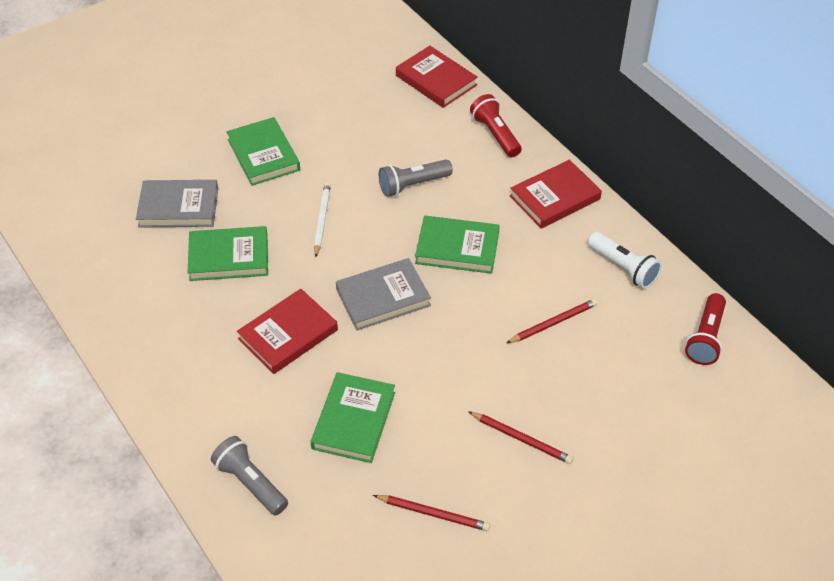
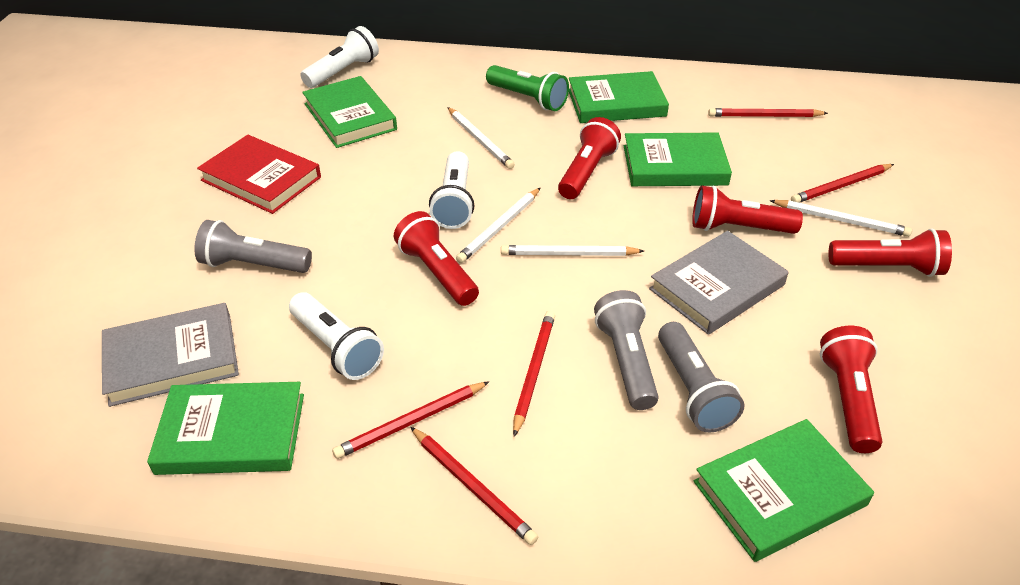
green book: 4 -> 5
green flashlight: 0 -> 1
grey flashlight: 2 -> 3
red book: 3 -> 1
red flashlight: 2 -> 5
red pencil: 3 -> 5
white flashlight: 1 -> 3
white pencil: 1 -> 4

